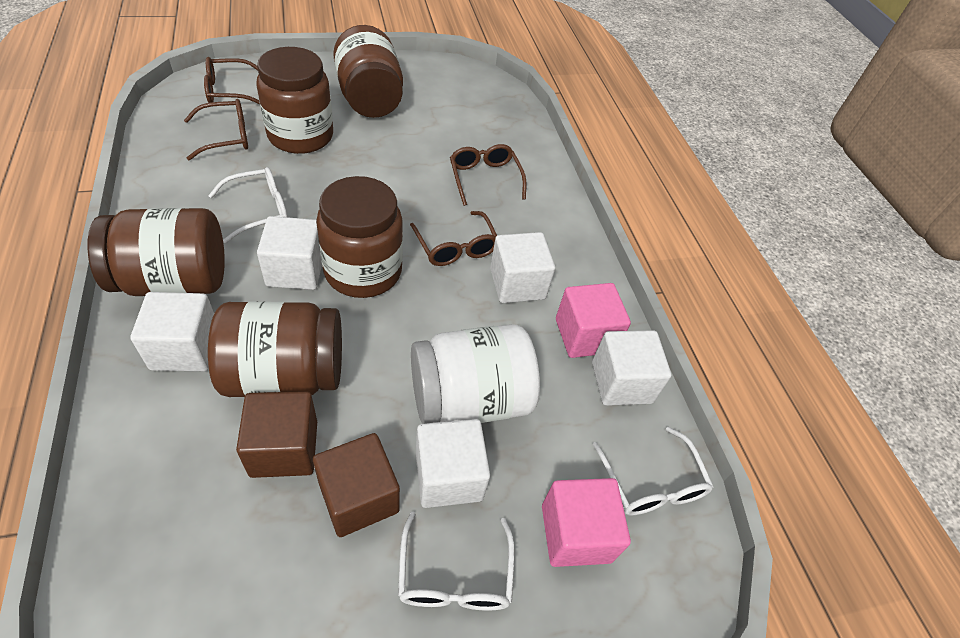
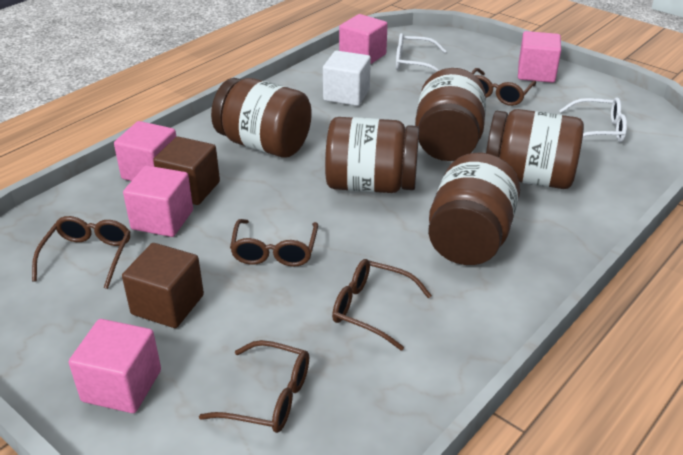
brown glasses: 4 -> 5
pink cube: 2 -> 5
white cube: 5 -> 1
white glasses: 3 -> 2
white jar: 1 -> 0

